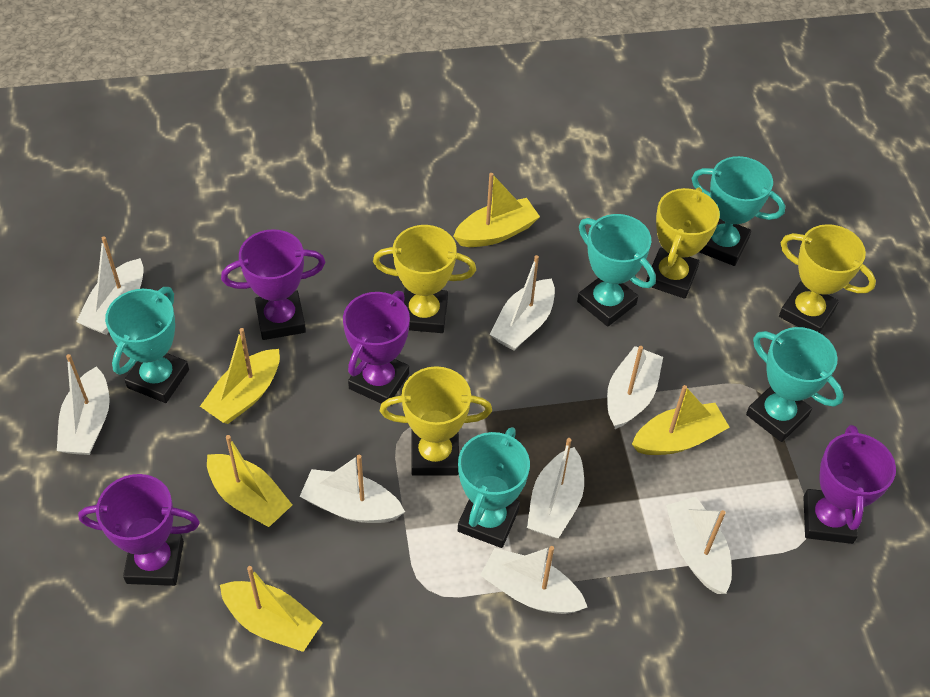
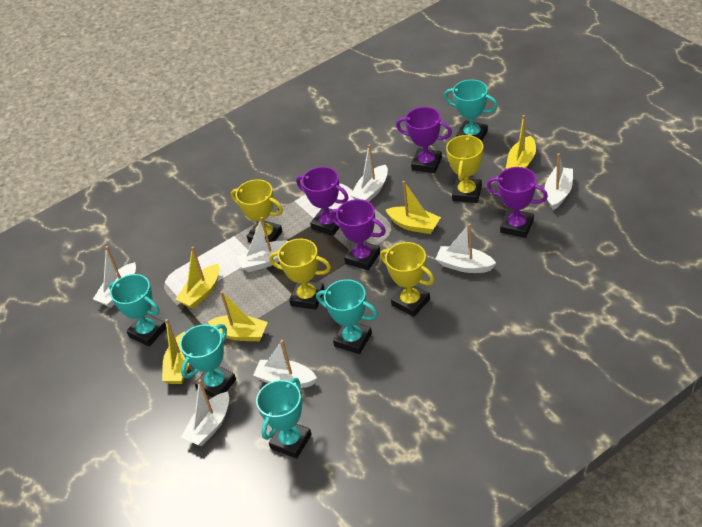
white boat: 8 -> 7

